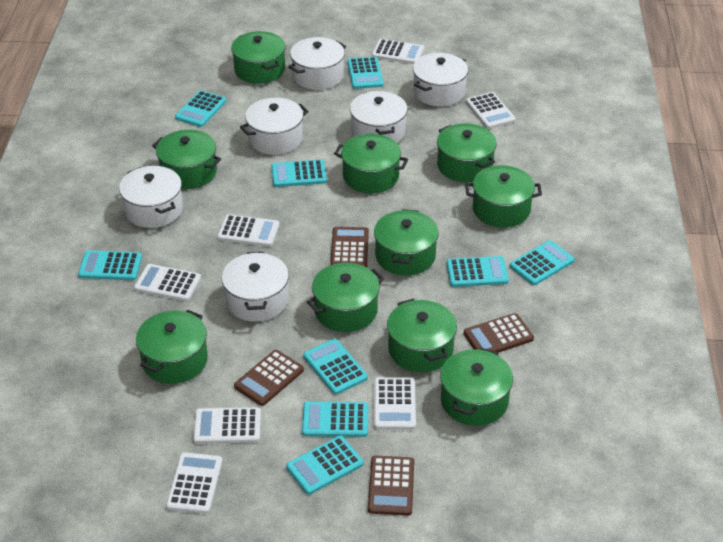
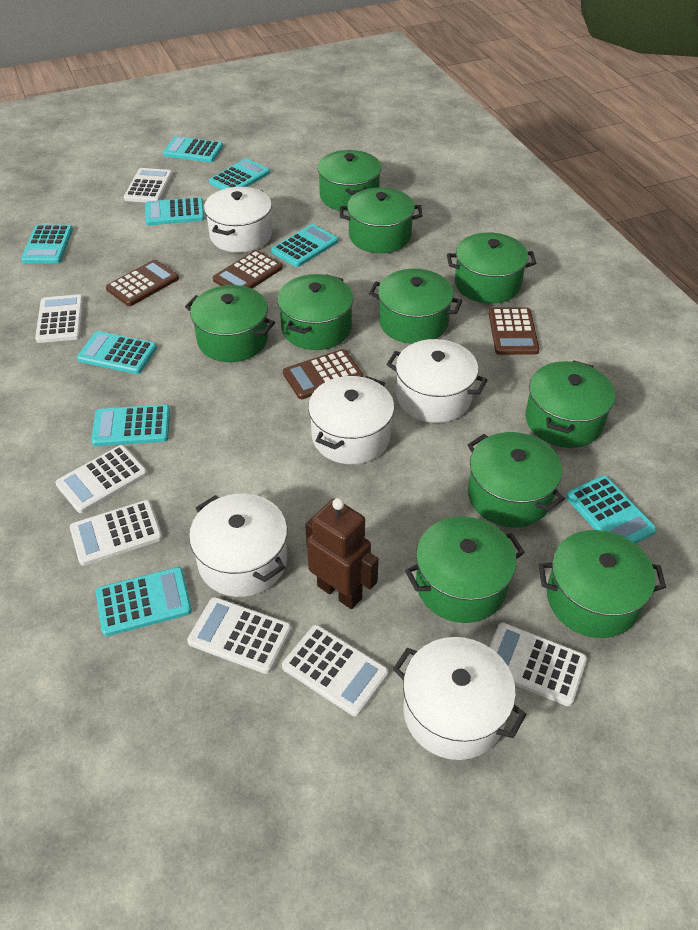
brown robot: 0 -> 1
white pot: 6 -> 5

